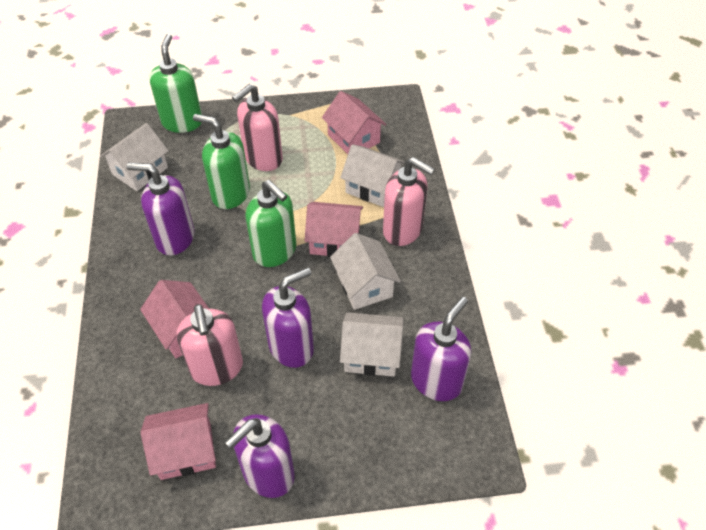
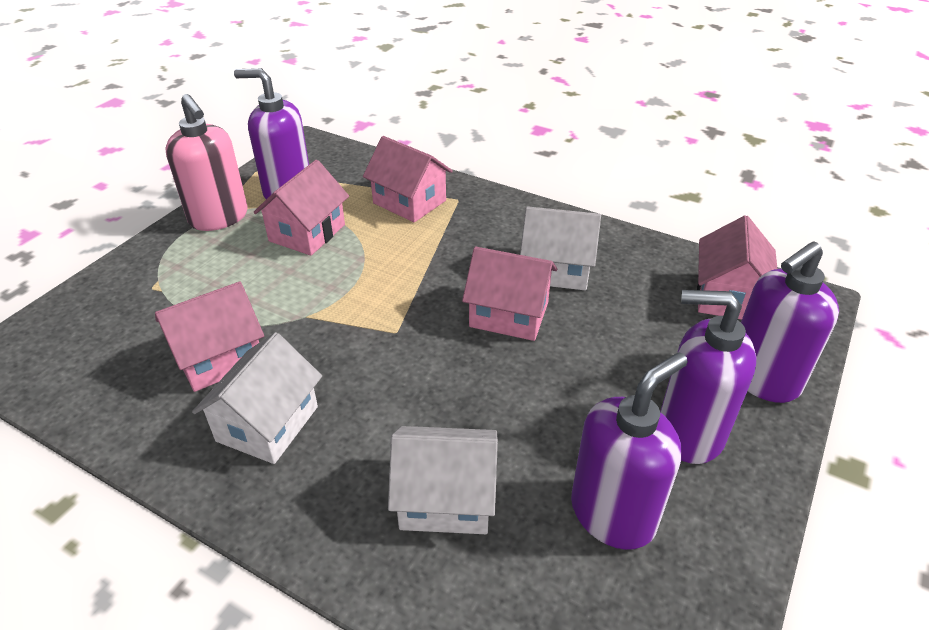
green soap dispenser: 3 -> 0
pink house: 4 -> 5
pink soap dispenser: 3 -> 1
white house: 4 -> 3

